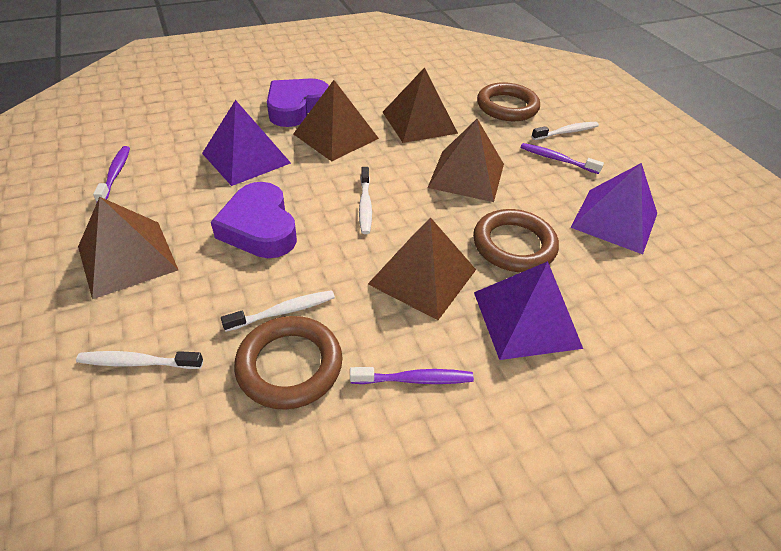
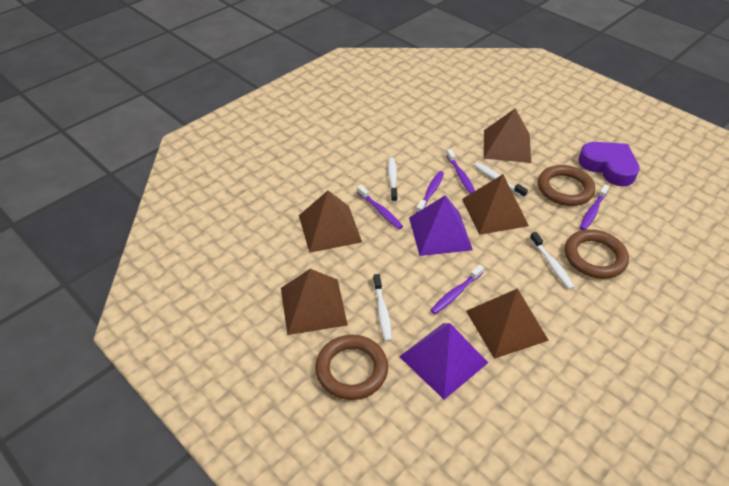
purple heart: 2 -> 1
purple pyramid: 3 -> 2
purple toothbrush: 3 -> 5

